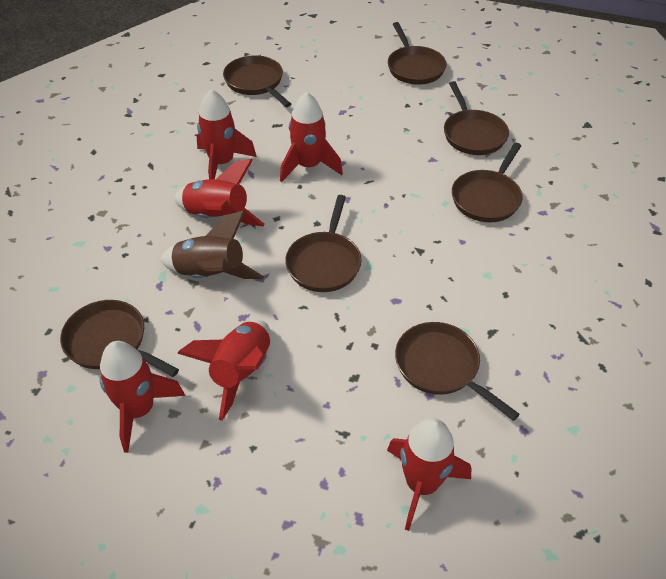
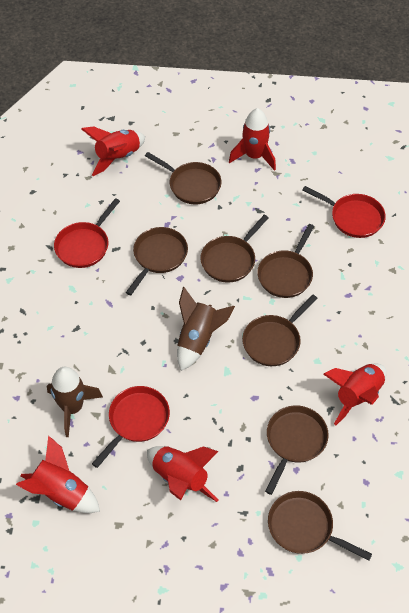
brown rocket: 1 -> 2
red pan: 0 -> 3
red rocket: 6 -> 5

